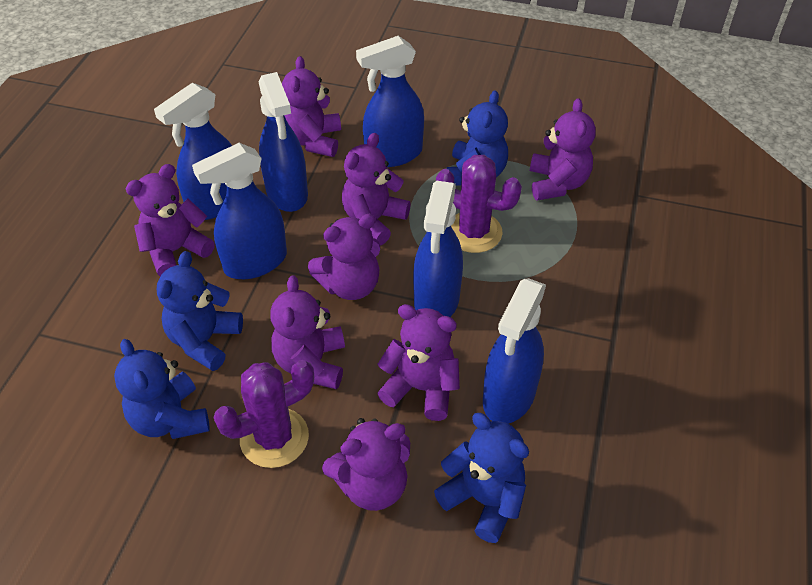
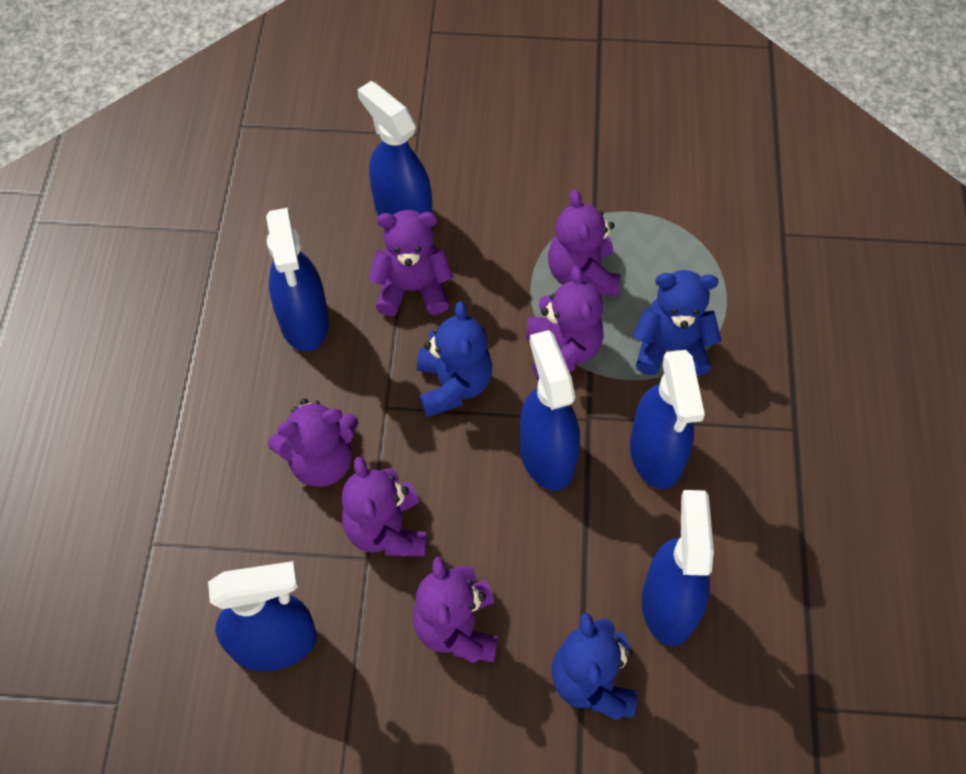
blue teddy bear: 4 -> 3
purple cactus: 2 -> 0
purple teddy bear: 8 -> 6

